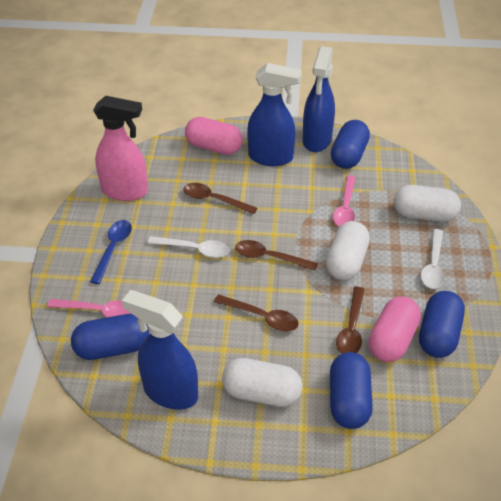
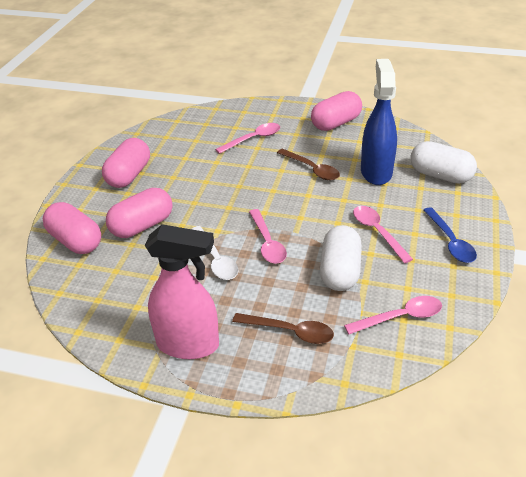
blue capsule: 4 -> 0
blue spray bottle: 3 -> 1
brown spoon: 4 -> 2
pink capsule: 2 -> 4
pink spoon: 2 -> 4
white capsule: 3 -> 2
white spoon: 2 -> 1

